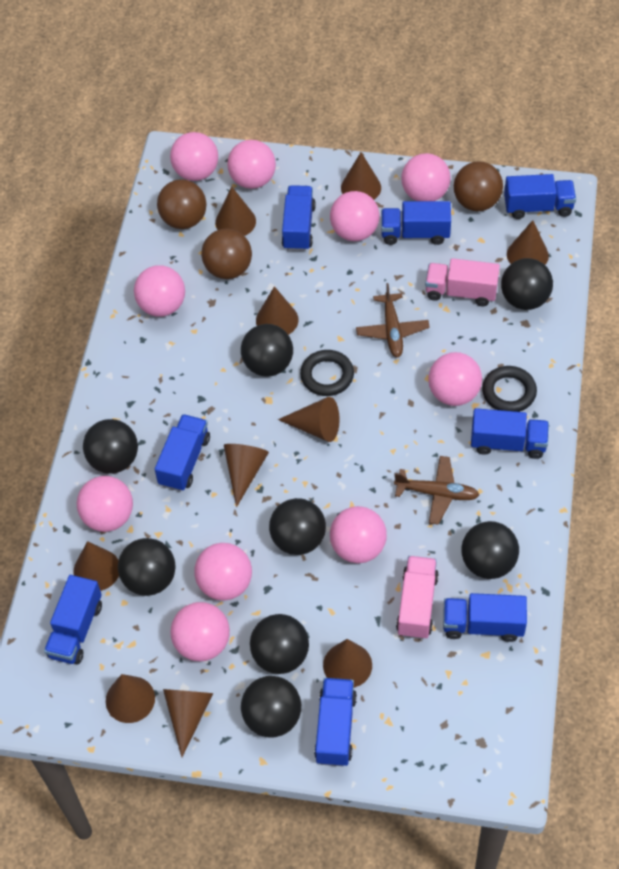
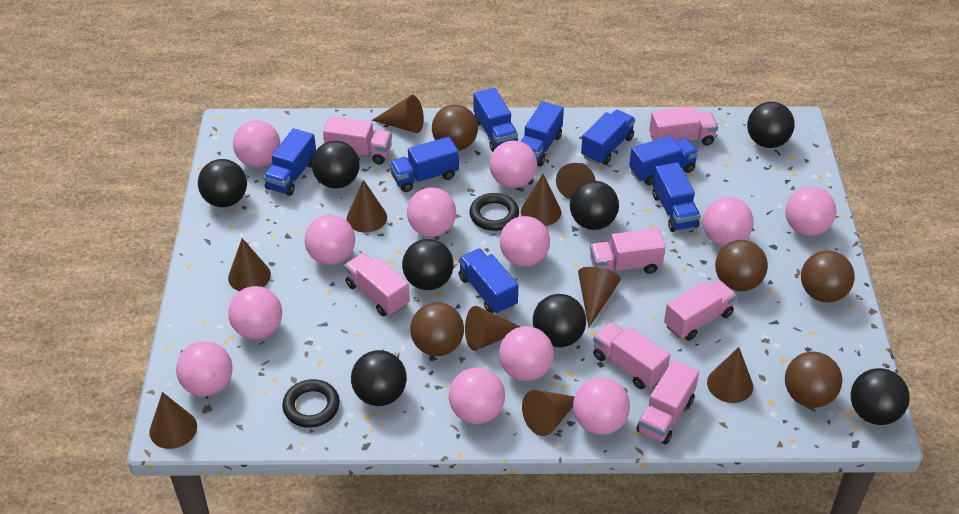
brown ball: 3 -> 5
brown plane: 2 -> 0
pink ball: 10 -> 12
pink truck: 2 -> 7

